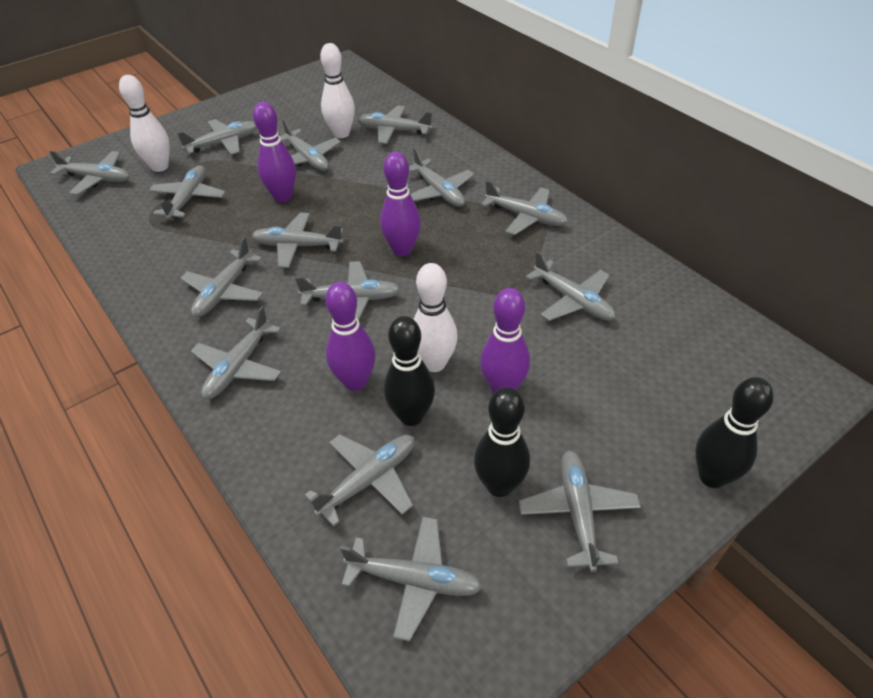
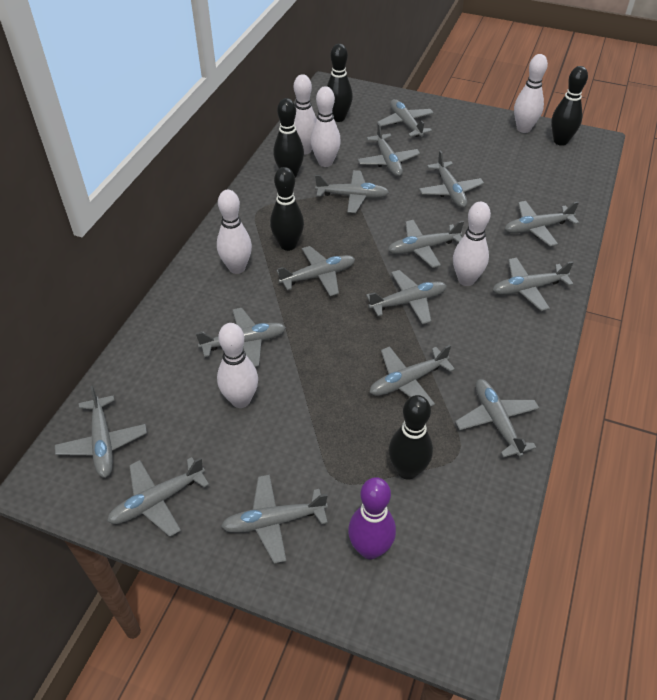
black bowling pin: 3 -> 5
purple bowling pin: 4 -> 1
white bowling pin: 3 -> 6

